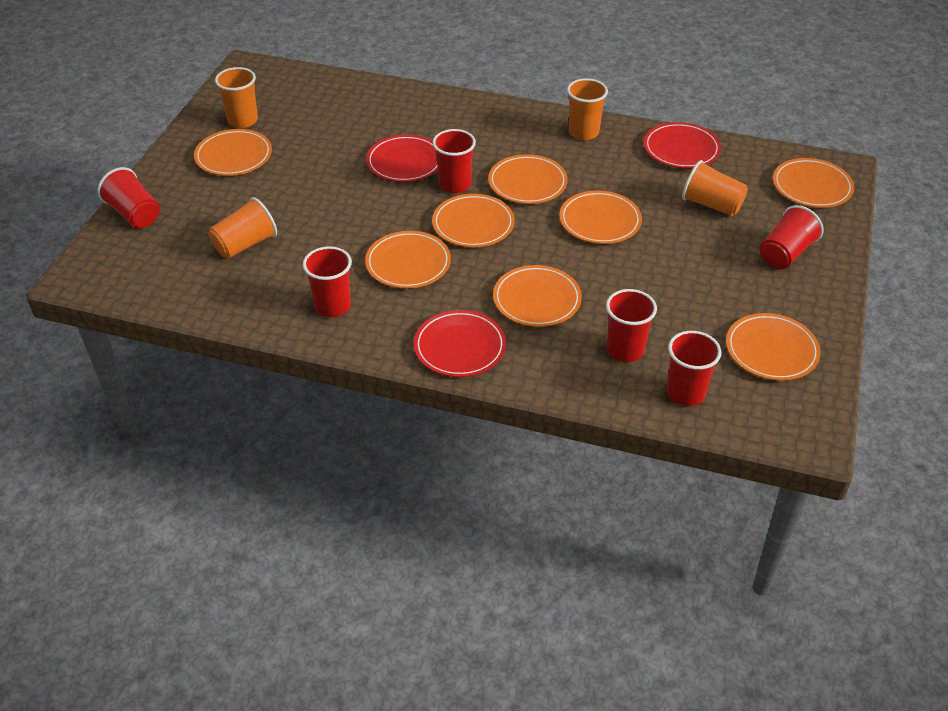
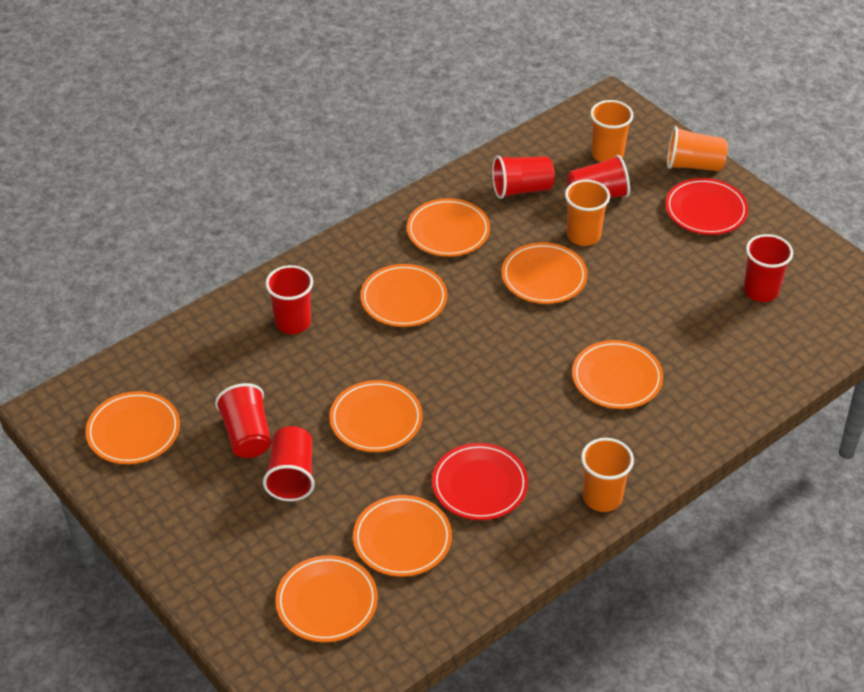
red plate: 3 -> 2

